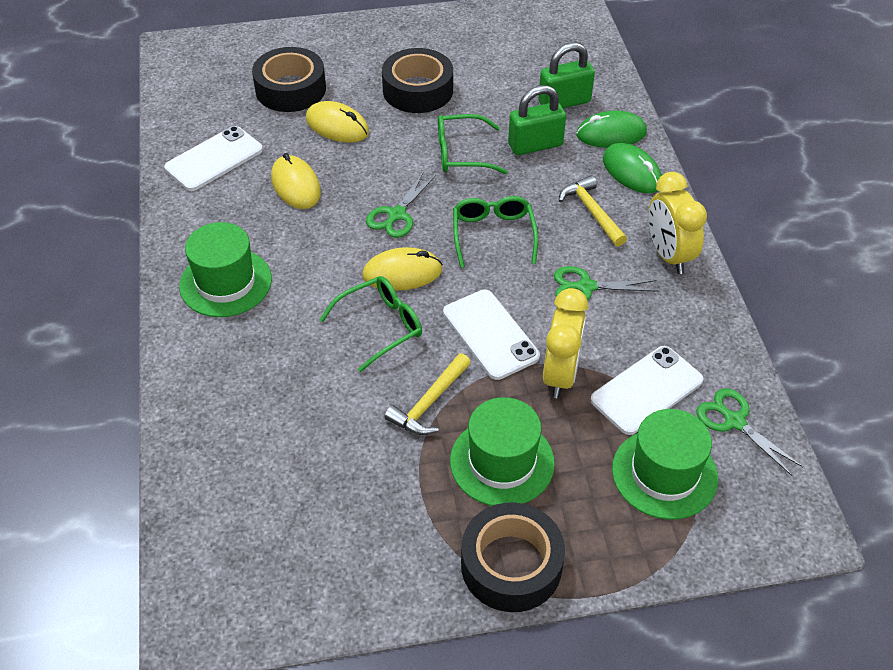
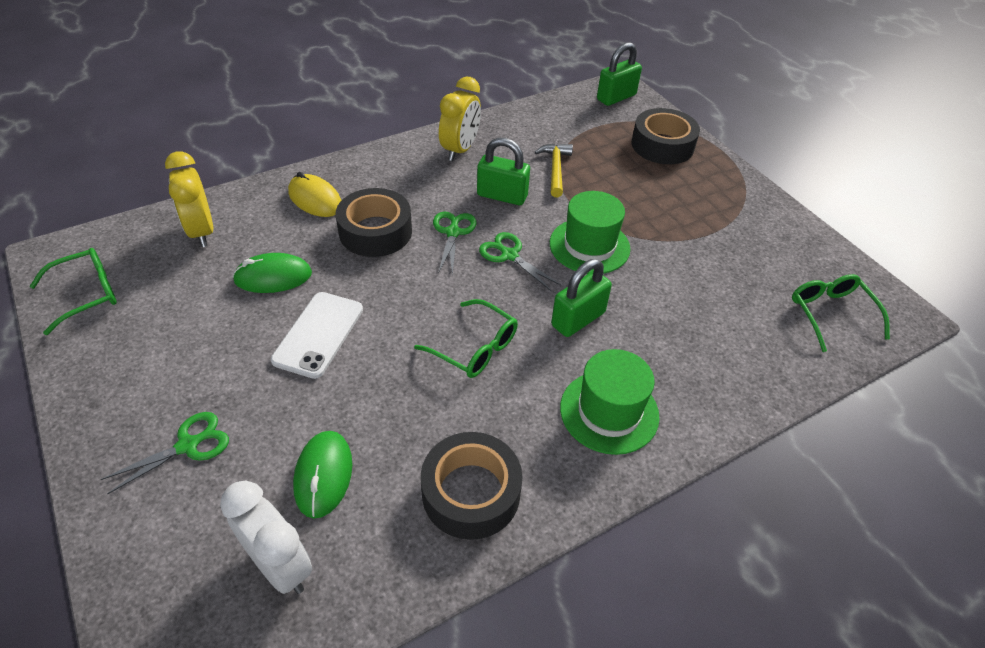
green hat: 3 -> 2
green padlock: 2 -> 3
white clock: 0 -> 1
white phone: 3 -> 1
yellow hammer: 2 -> 1
yellow mouse: 3 -> 1

